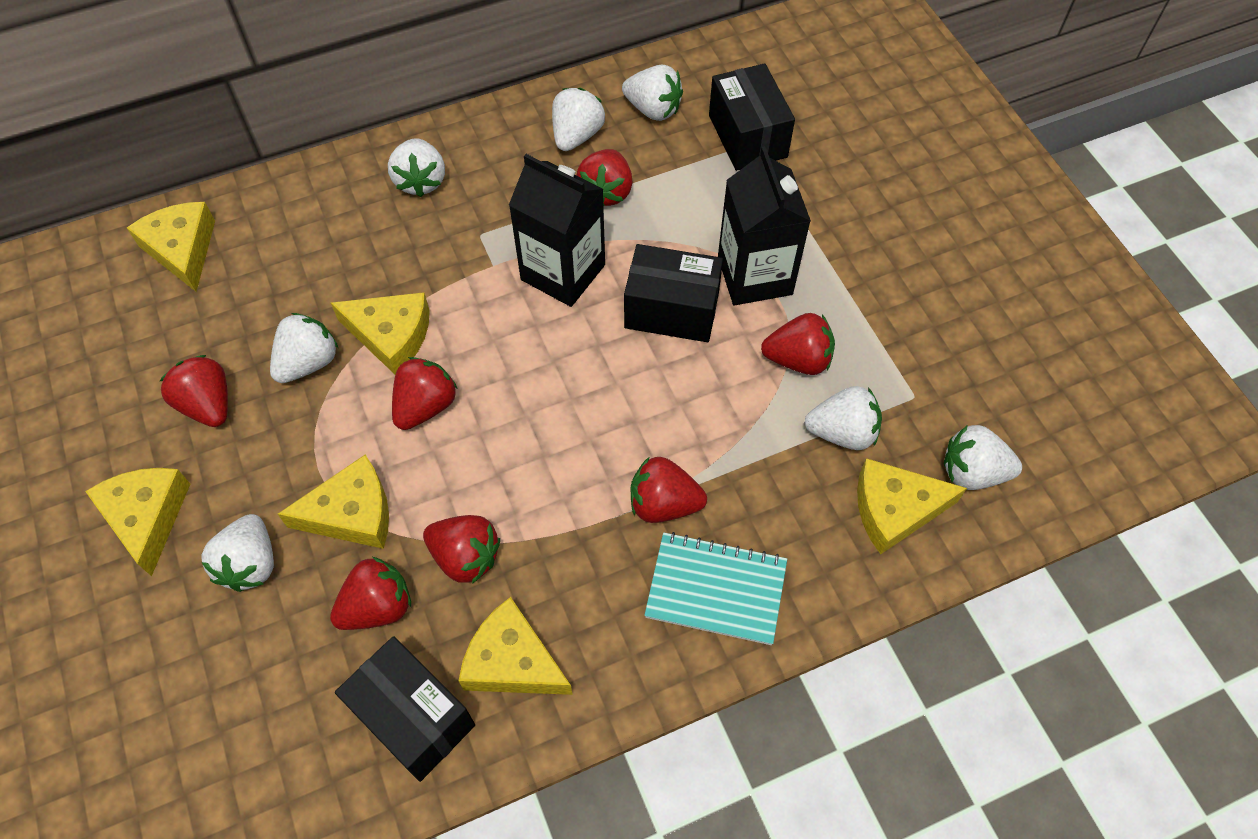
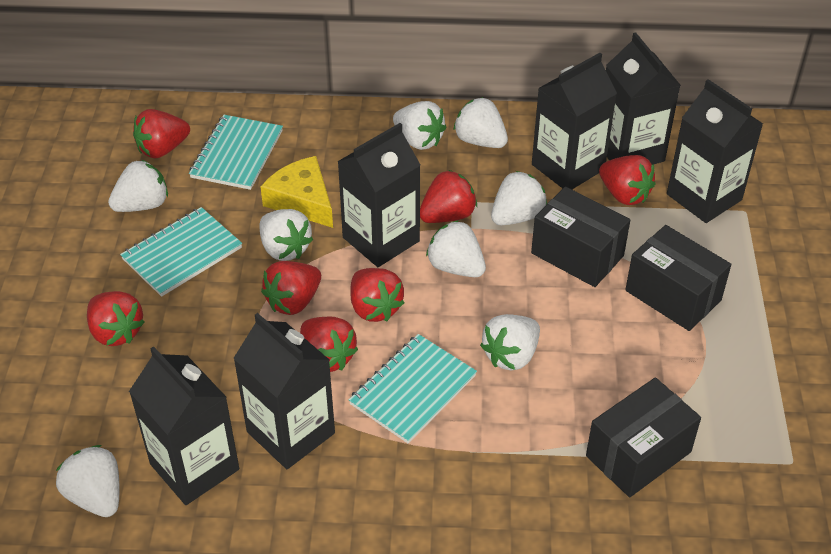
black carton: 2 -> 6
turquoise notebook: 1 -> 3
white strawberry: 7 -> 8
yellow cheese: 6 -> 1

